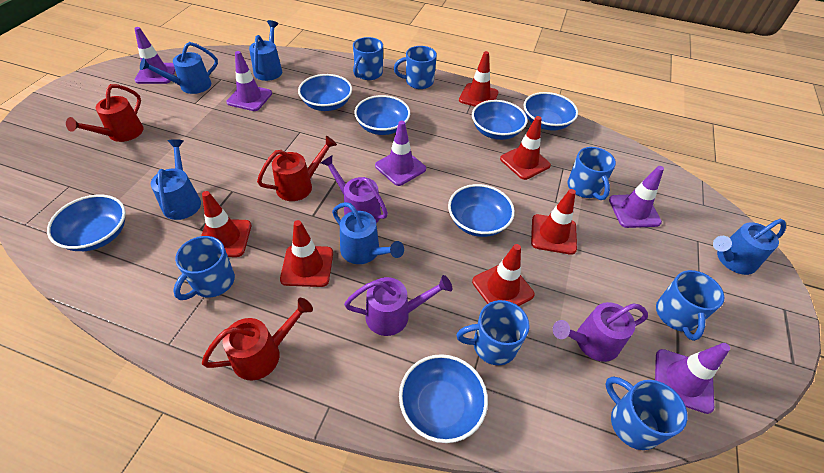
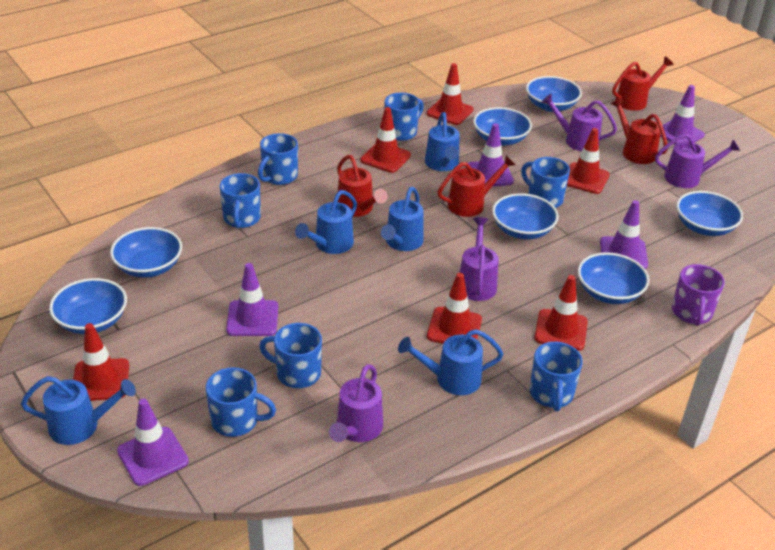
purple mug: 0 -> 1
purple watering can: 3 -> 4
red watering can: 3 -> 4

